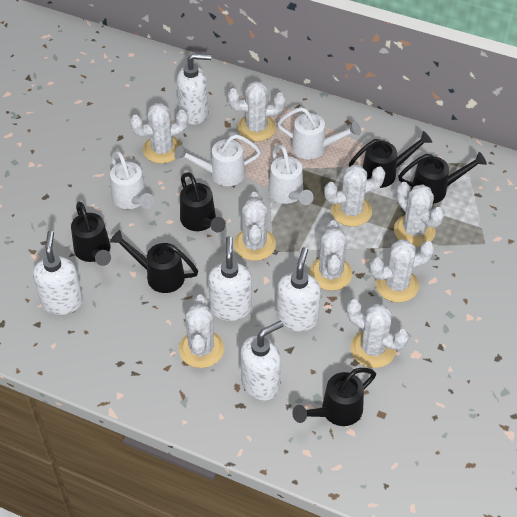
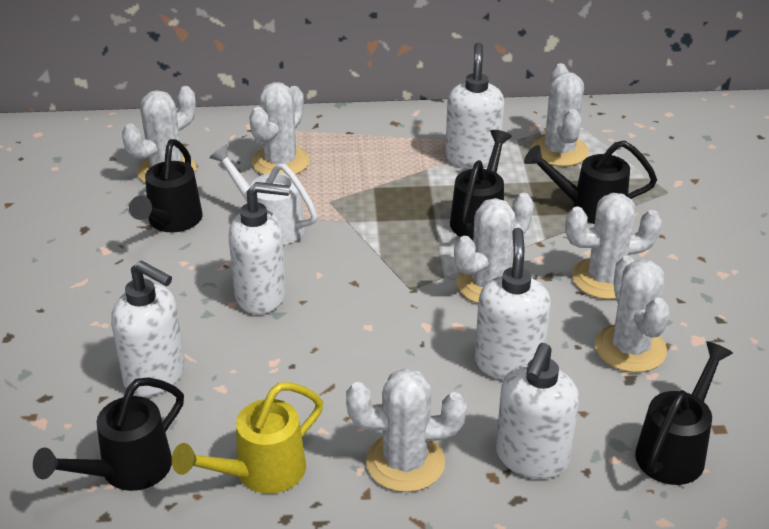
black watering can: 6 -> 5
white cactus: 9 -> 7
white watering can: 4 -> 1
yellow watering can: 0 -> 1

